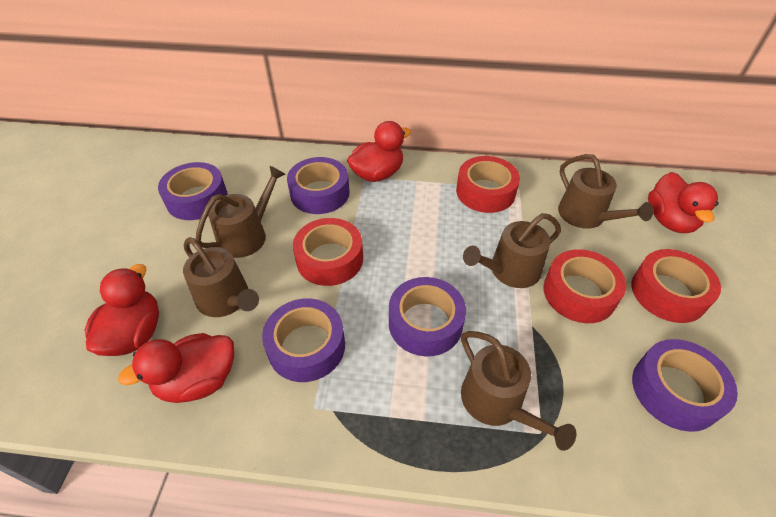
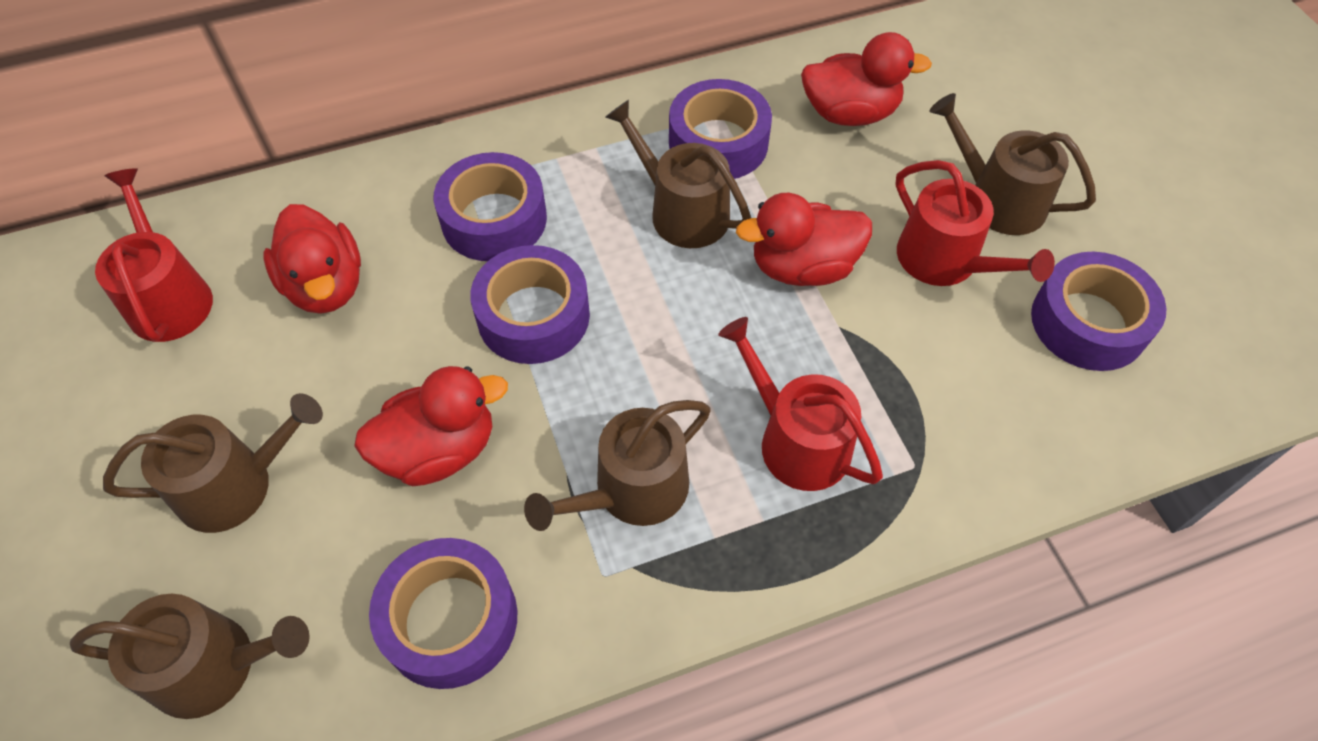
red tape: 4 -> 0
red watering can: 0 -> 3

